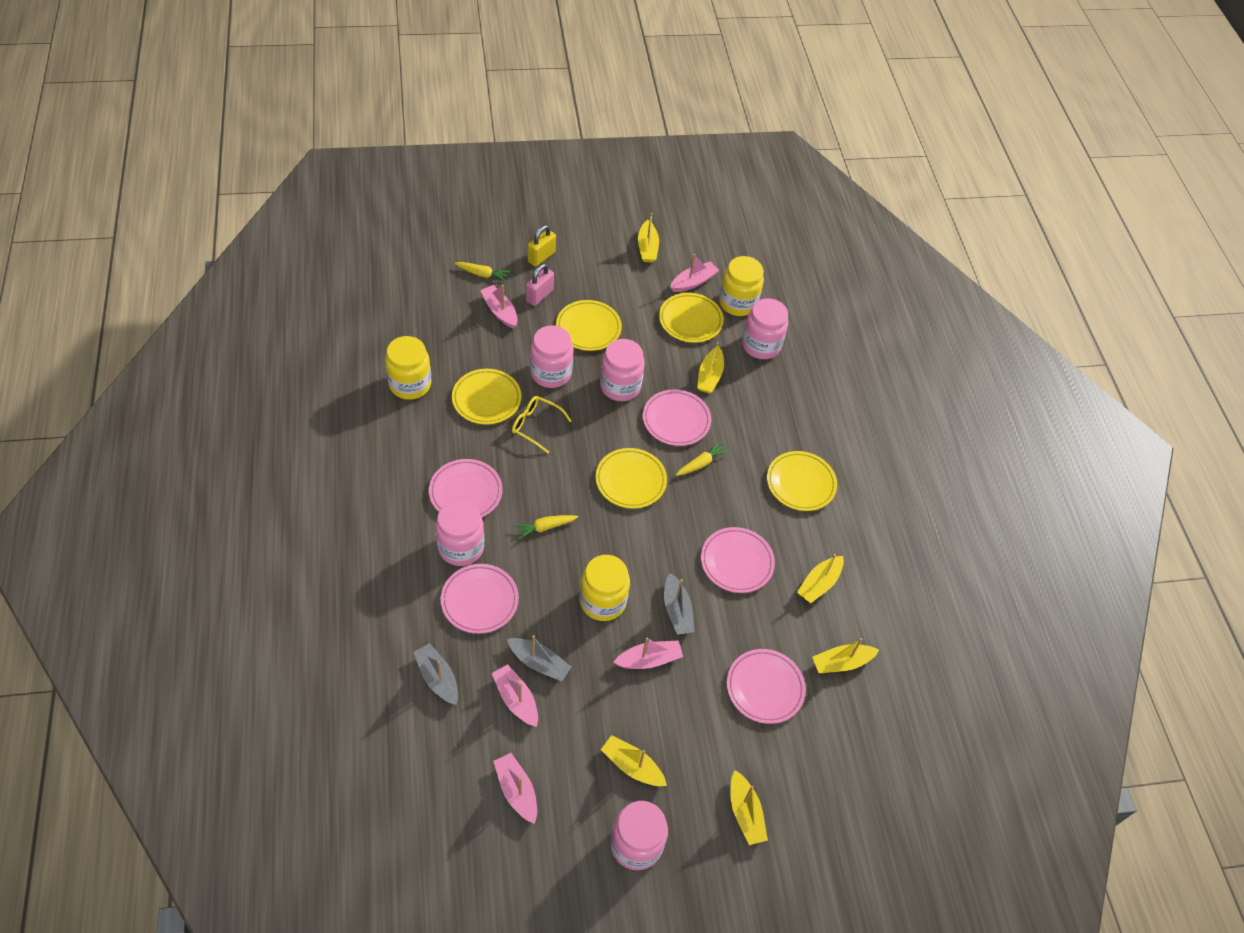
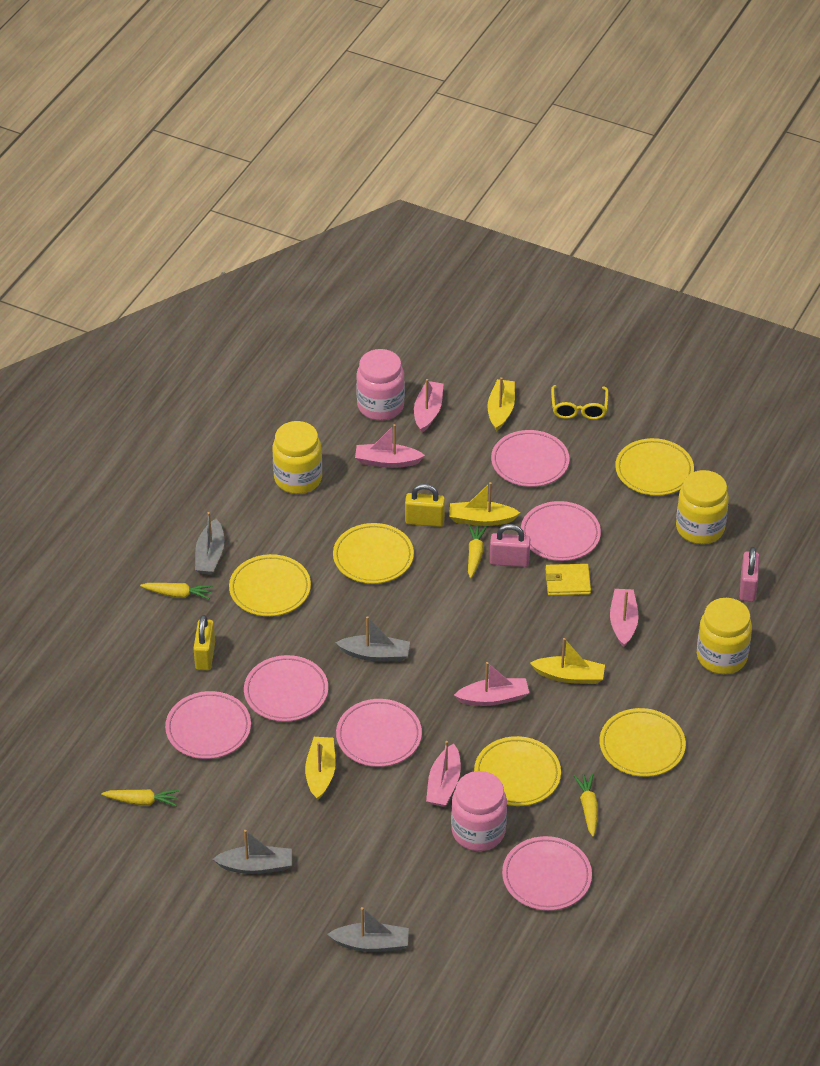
grey boat: 3 -> 4
pink jar: 5 -> 2
pink padlock: 1 -> 2
pink plate: 5 -> 6
yellow boat: 6 -> 4
yellow carrot: 3 -> 4
yellow padlock: 1 -> 2
yellow wallet: 0 -> 1

